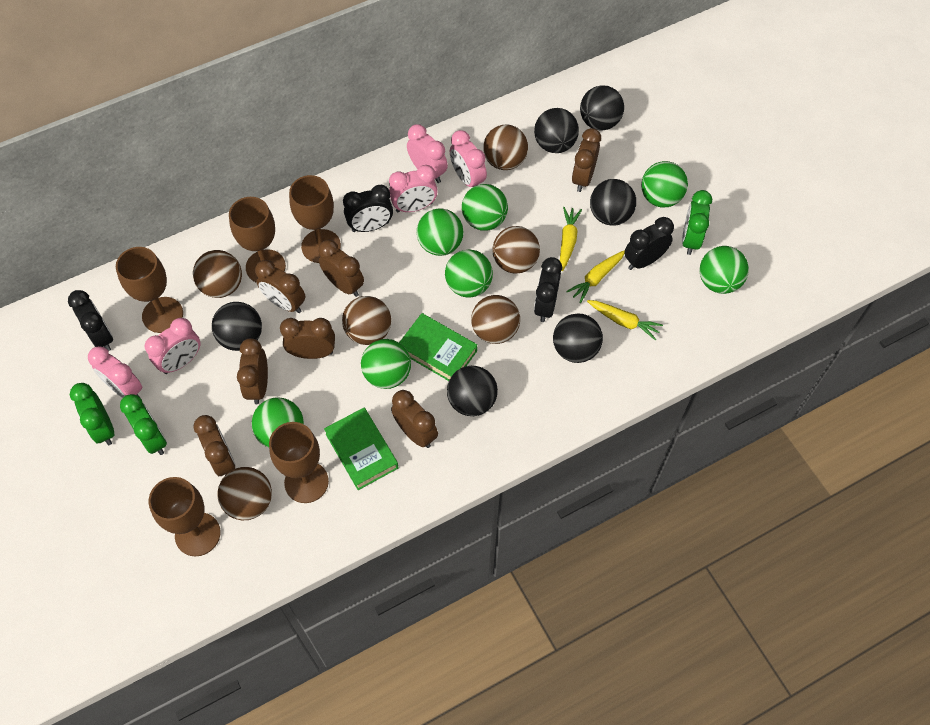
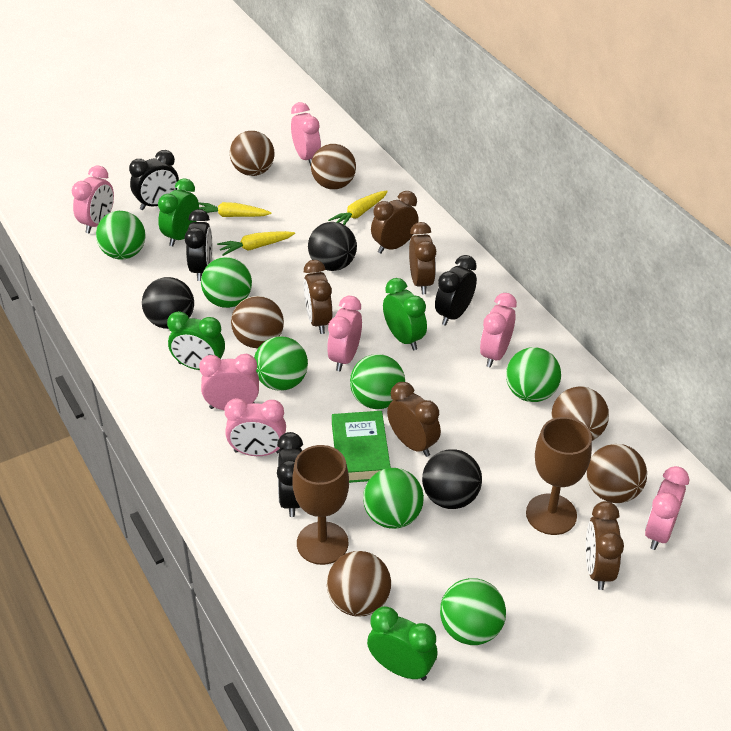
black ball: 6 -> 3
brown clock: 7 -> 5
brown goblet: 5 -> 2
green book: 2 -> 1
green clock: 3 -> 4
pink clock: 5 -> 7

